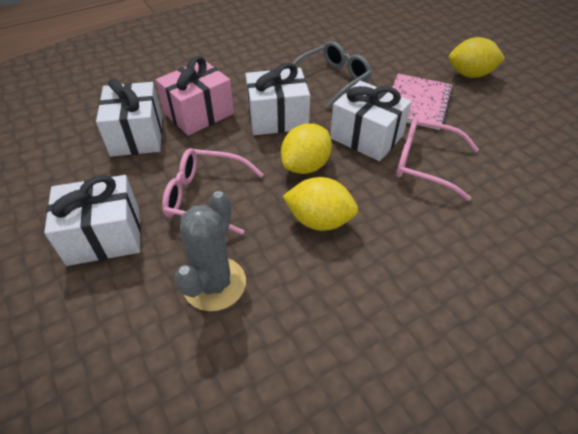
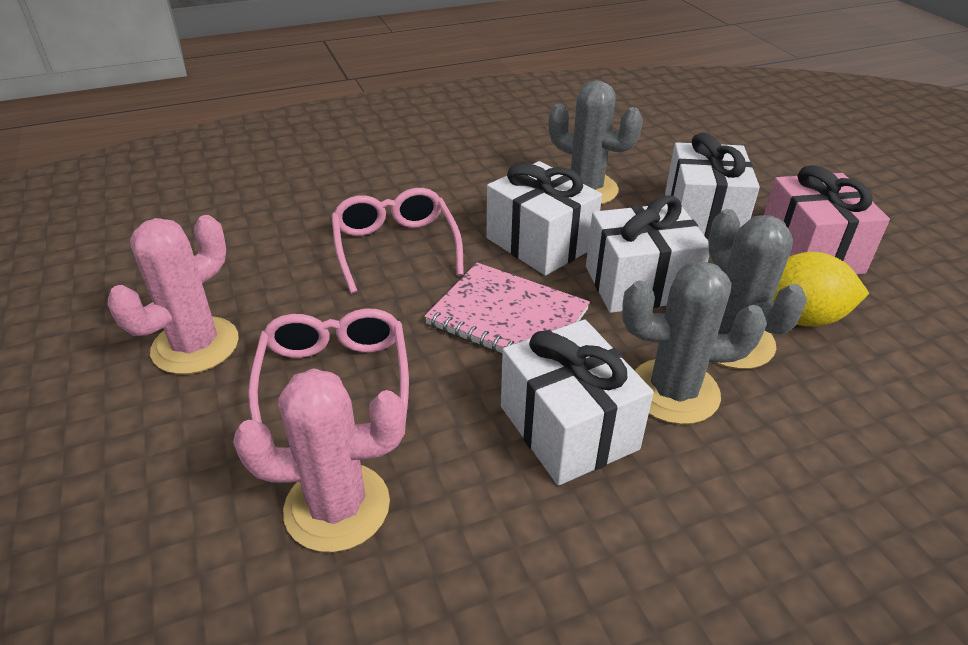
grey cactus: 1 -> 3
grey glasses: 1 -> 0
pink cactus: 0 -> 2
yellow lemon: 3 -> 1

